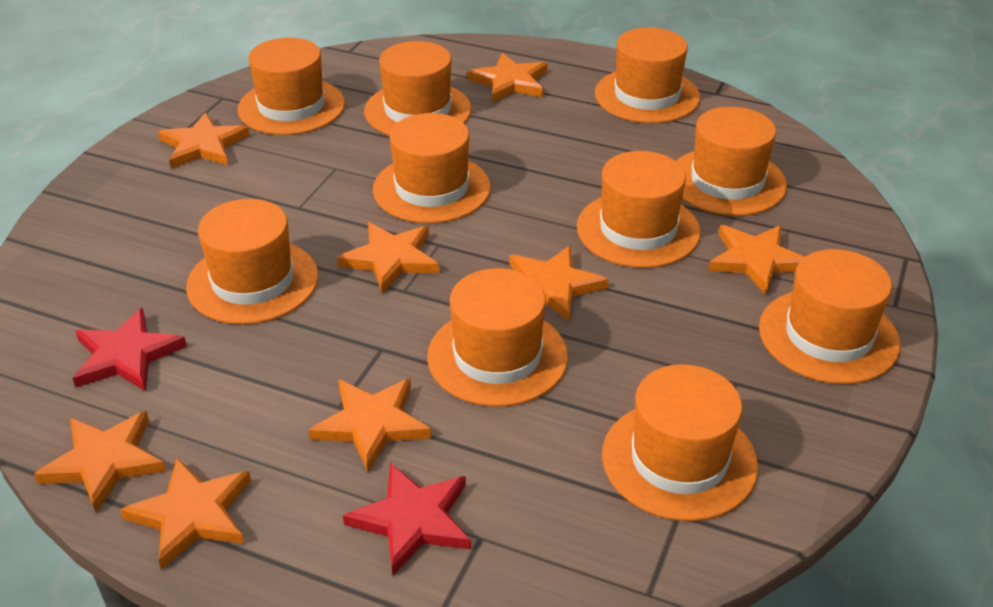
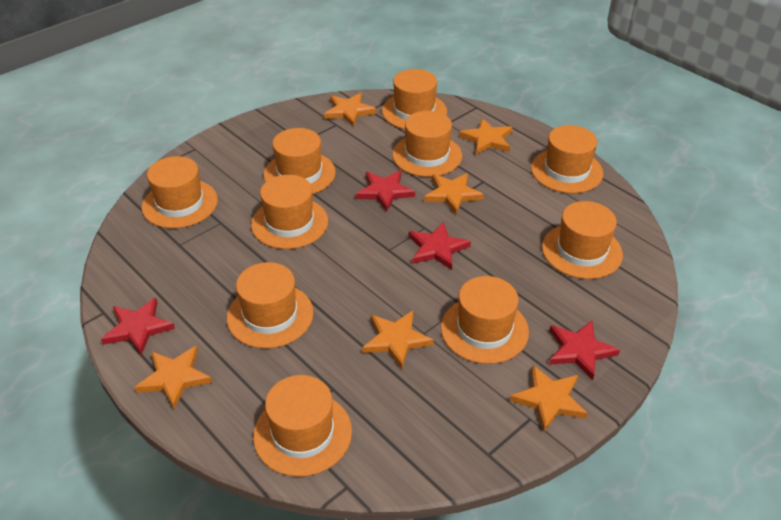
orange star: 8 -> 6
red star: 2 -> 4

